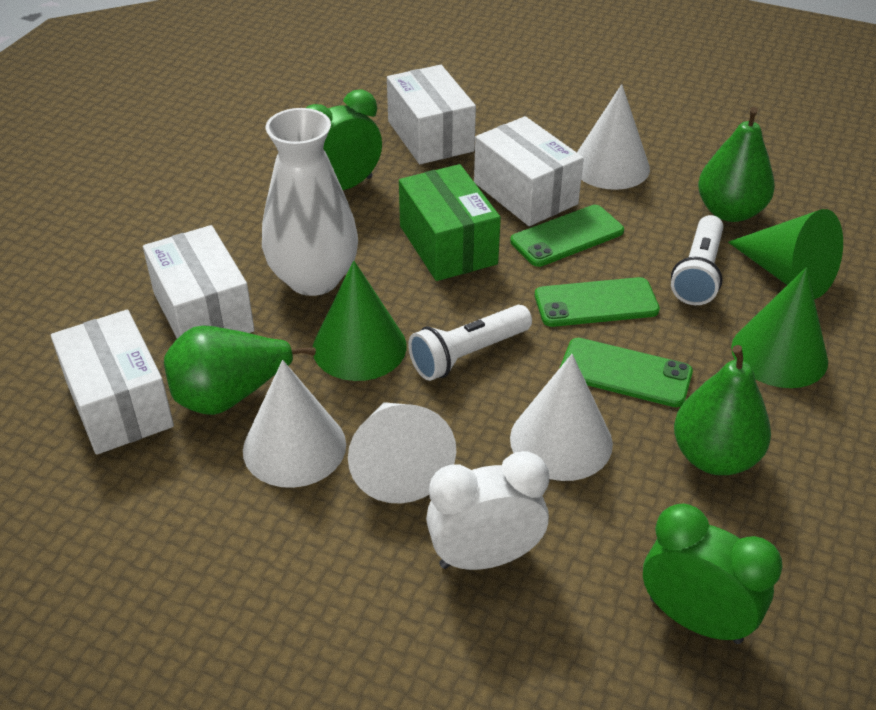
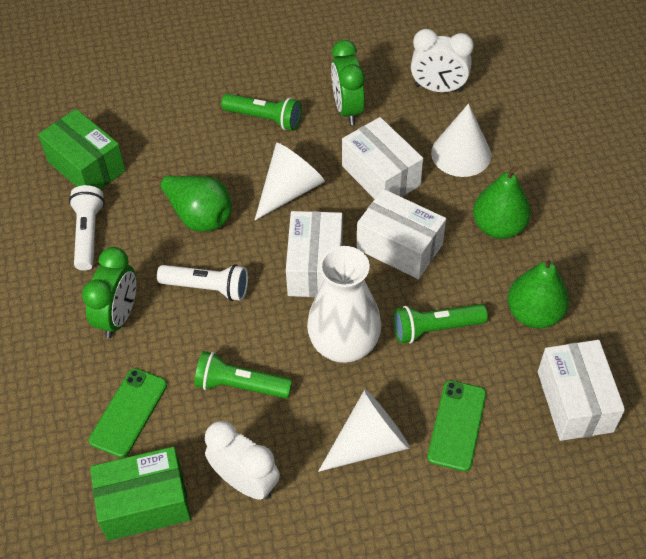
green box: 1 -> 2
green cone: 3 -> 0
green flashlight: 0 -> 3
green phone: 3 -> 2
white clock: 1 -> 2
white cone: 4 -> 3

